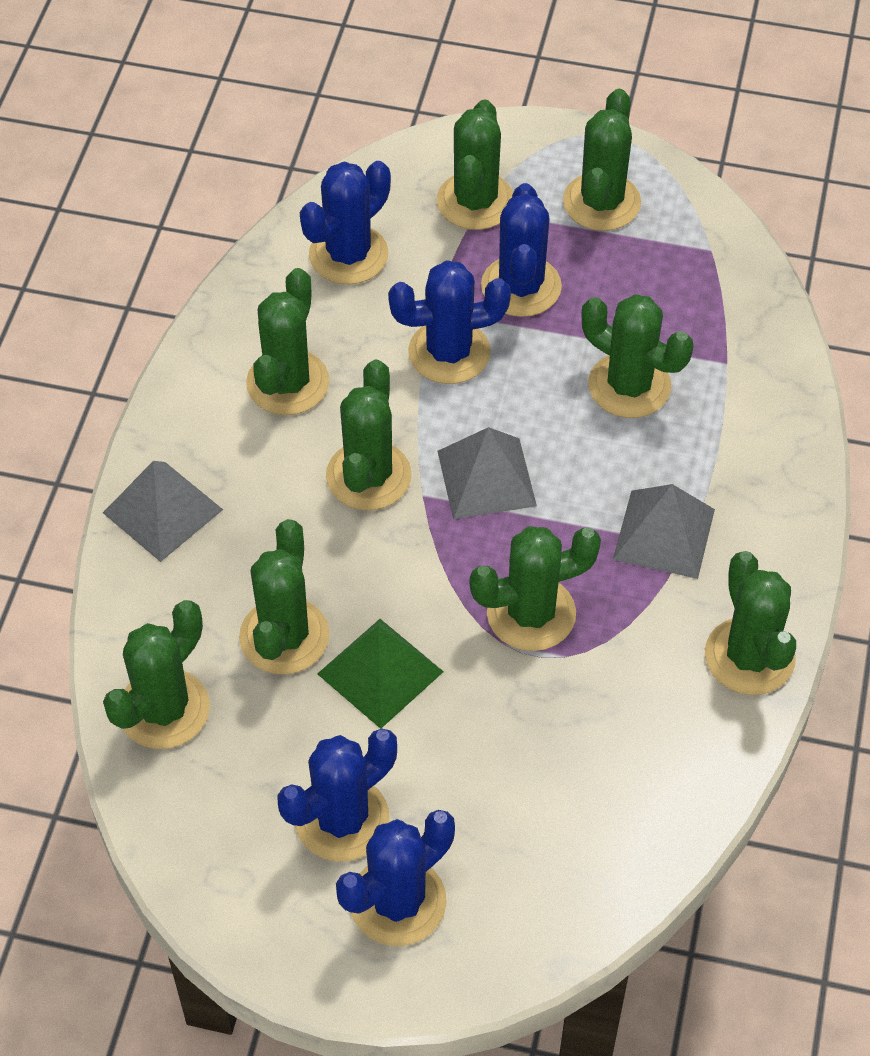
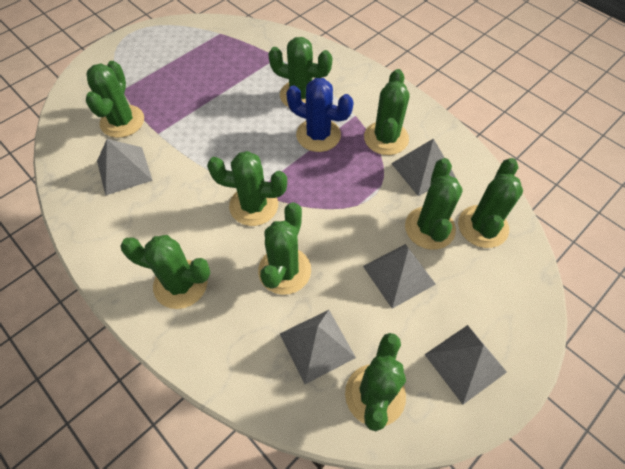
blue cactus: 5 -> 1
green pyramid: 1 -> 0
grey pyramid: 3 -> 5

